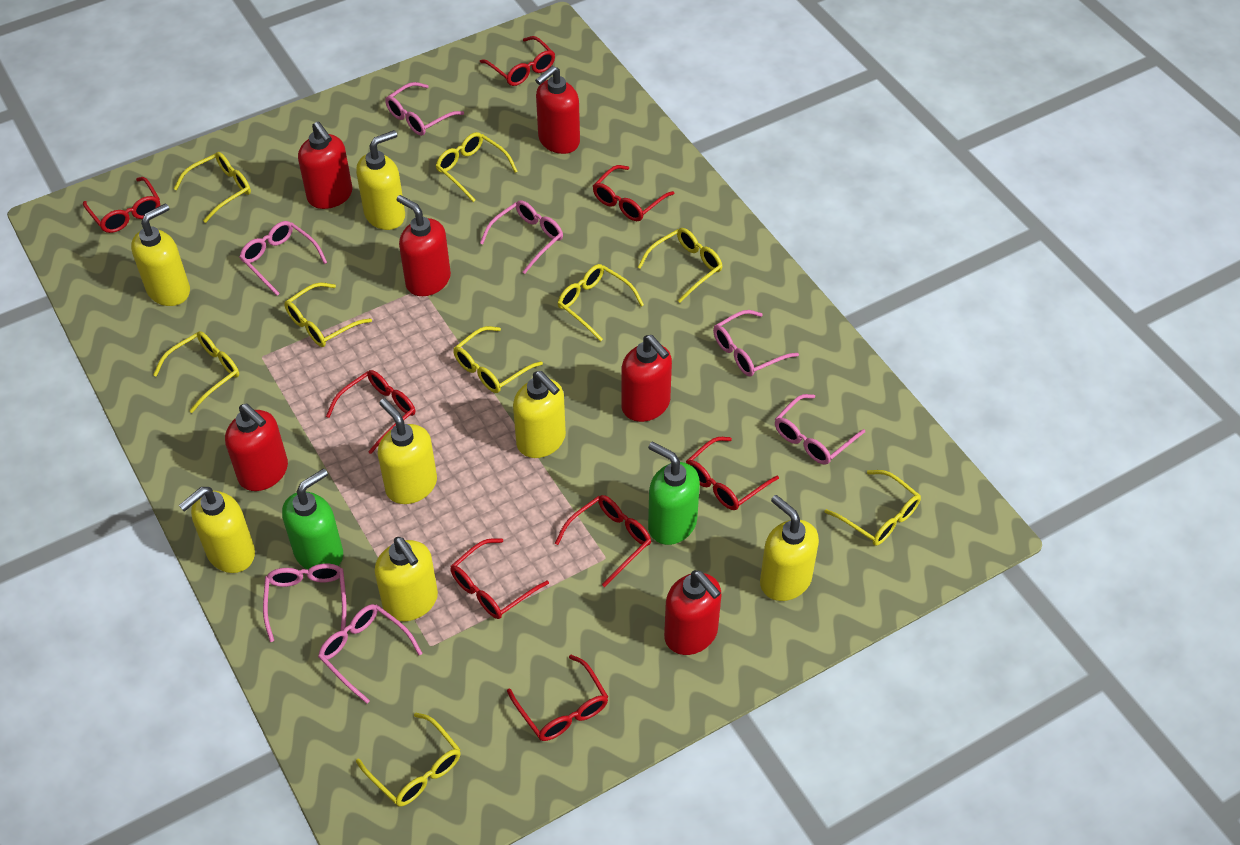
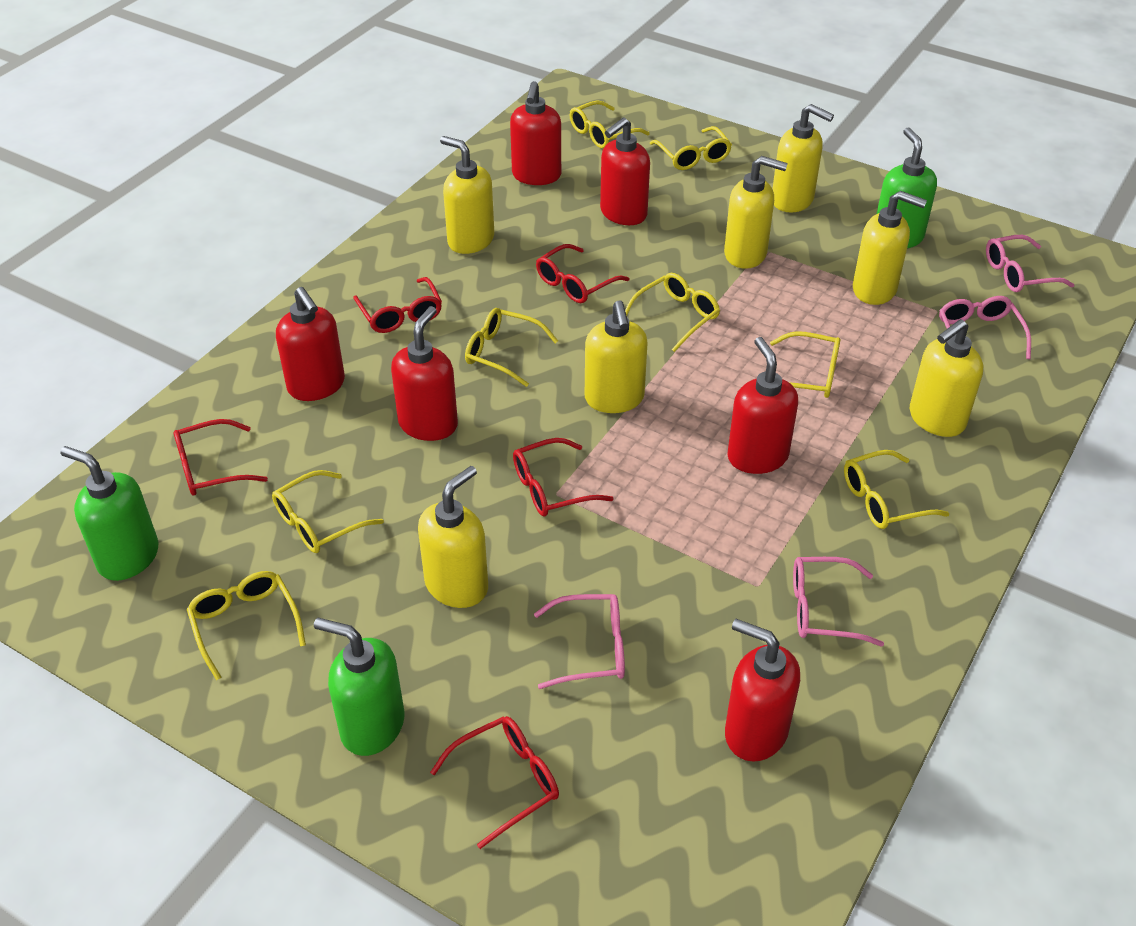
green soap dispenser: 2 -> 3
pink glasses: 7 -> 4
red glasses: 8 -> 5
yellow glasses: 9 -> 8

